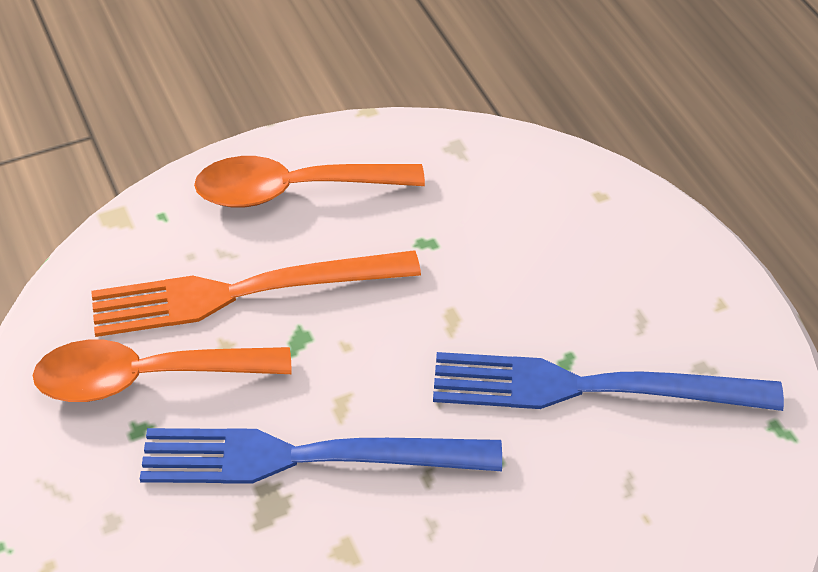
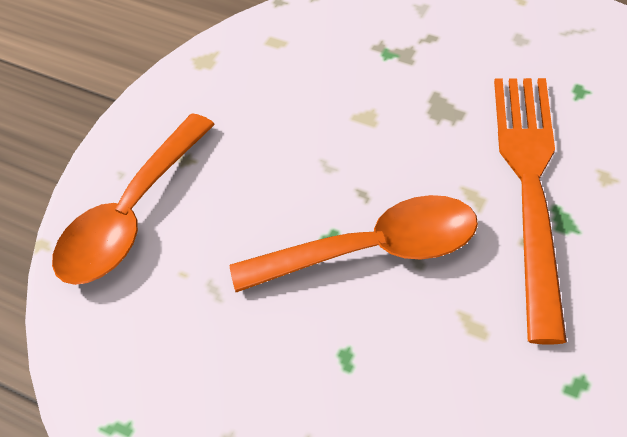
blue fork: 2 -> 0

